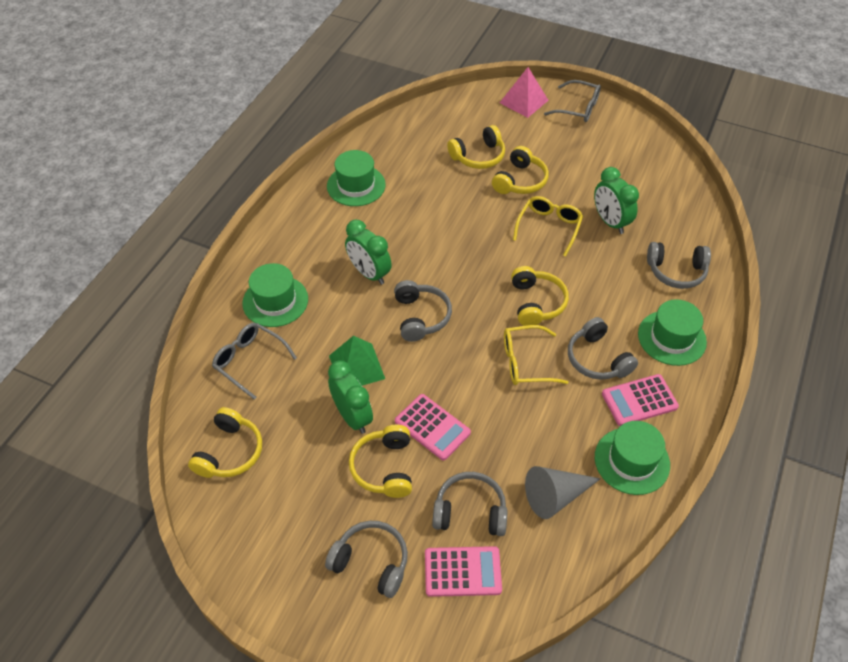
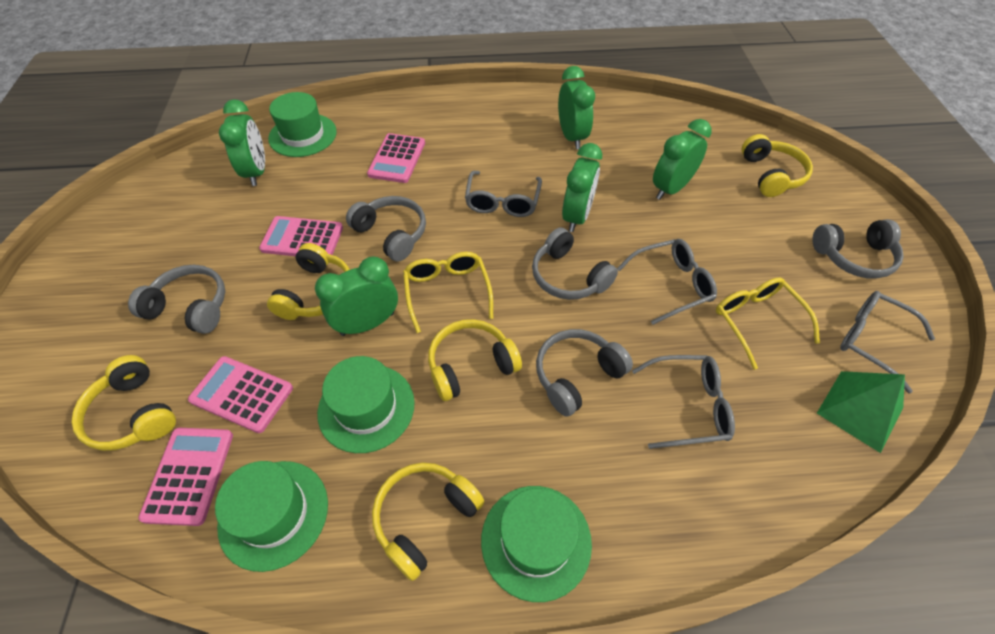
green clock: 3 -> 5
grey cone: 1 -> 0
grey glasses: 2 -> 4
pink calculator: 3 -> 4
pink pyramid: 1 -> 0

